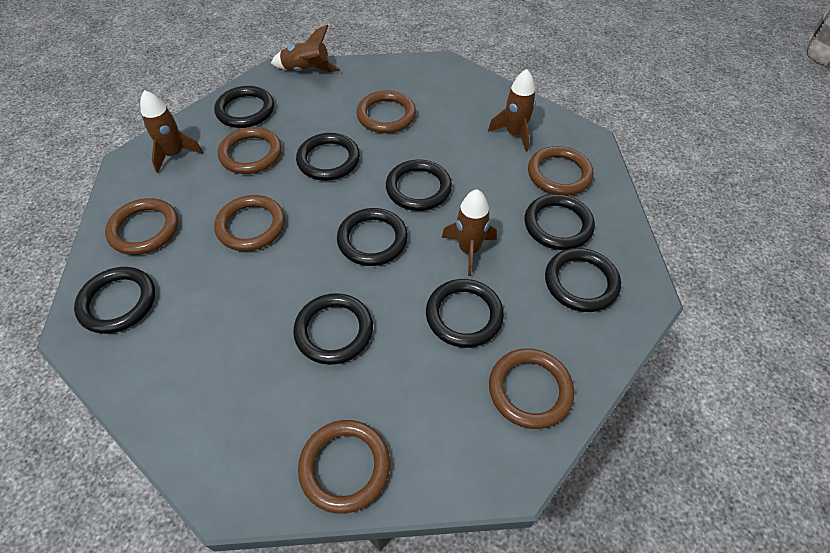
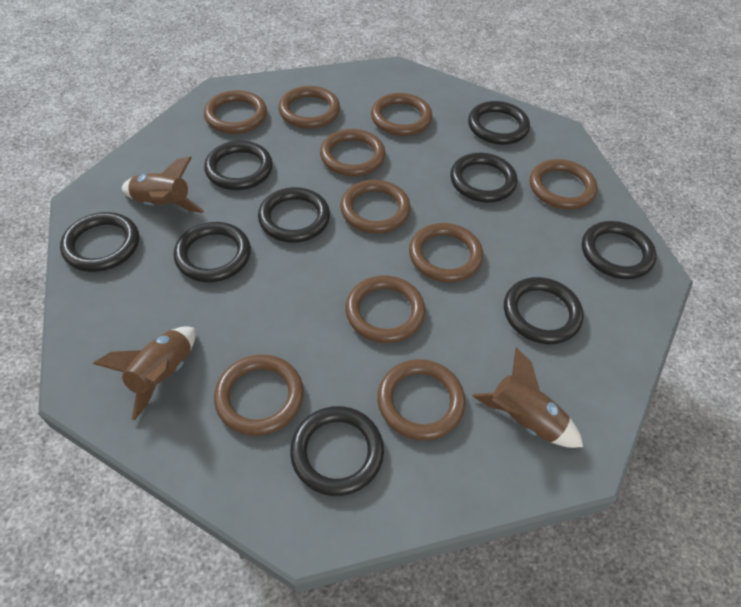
brown ring: 7 -> 10
brown rocket: 4 -> 3

